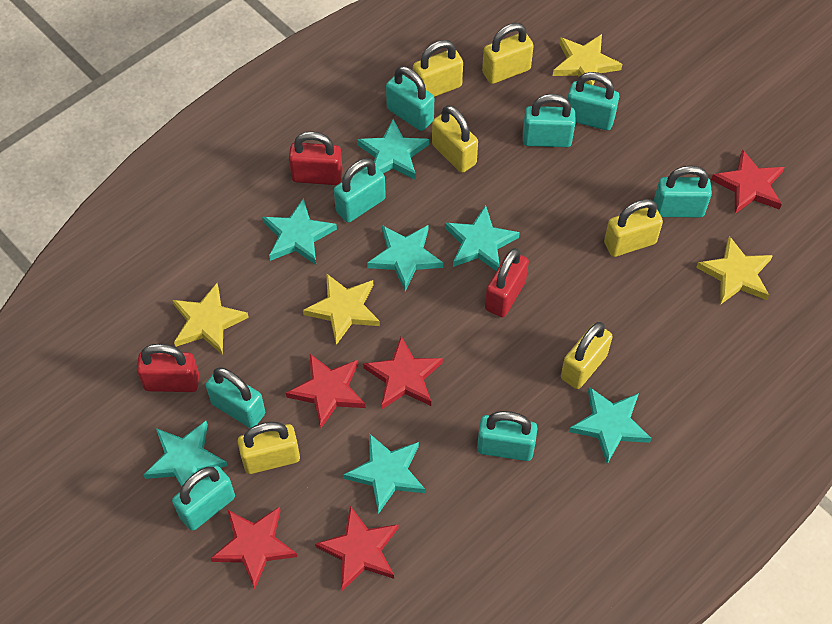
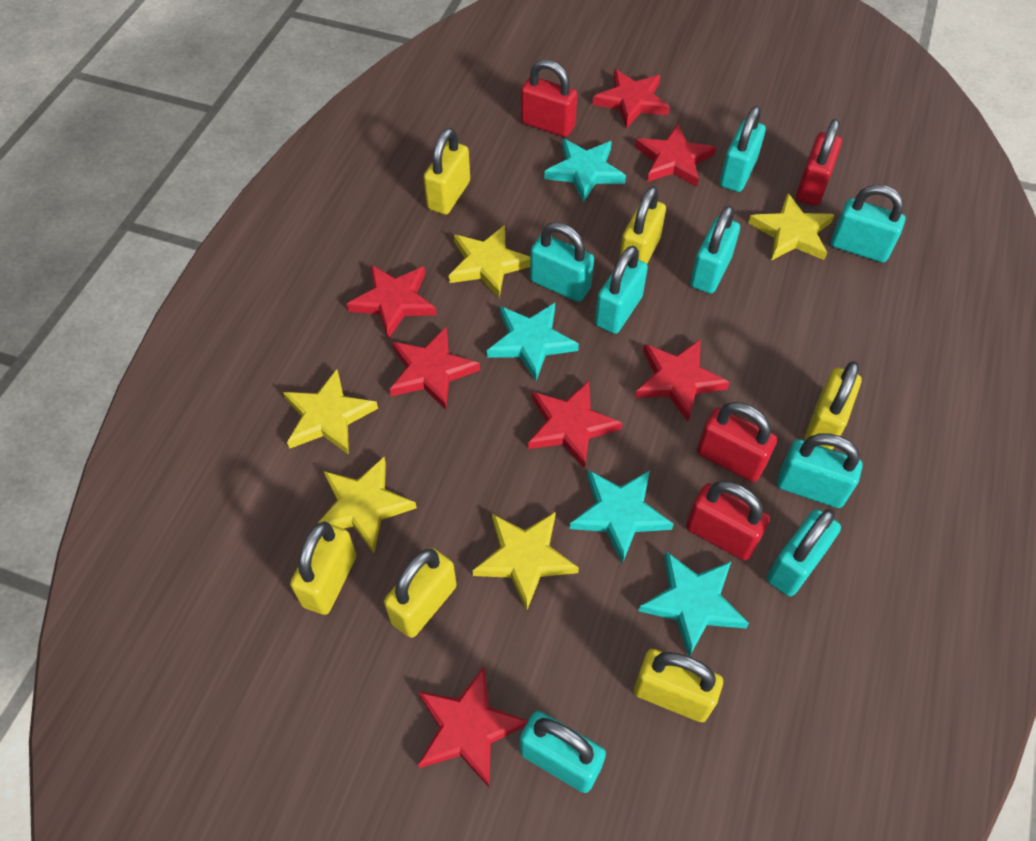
red padlock: 3 -> 4
red star: 5 -> 7
turquoise star: 7 -> 4
yellow star: 4 -> 5

